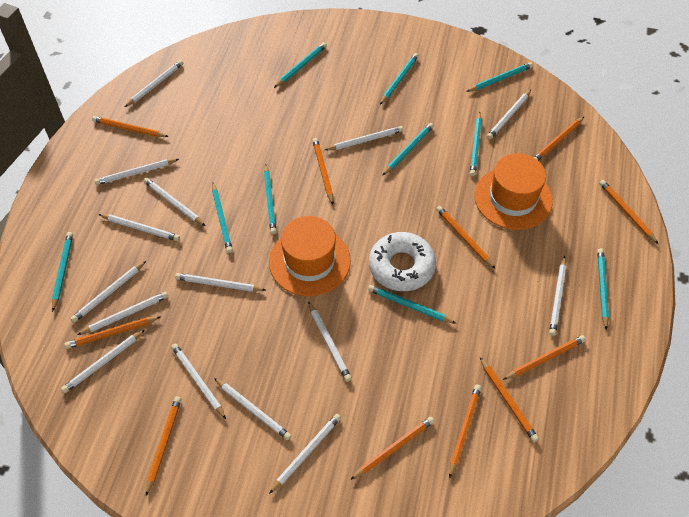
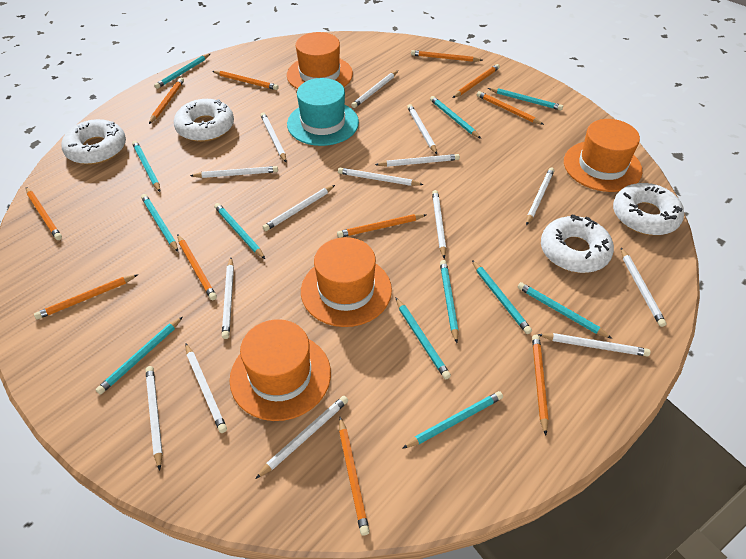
orange hat: 2 -> 4
turquoise hat: 0 -> 1
turquoise pencil: 10 -> 12
white donut: 1 -> 4

